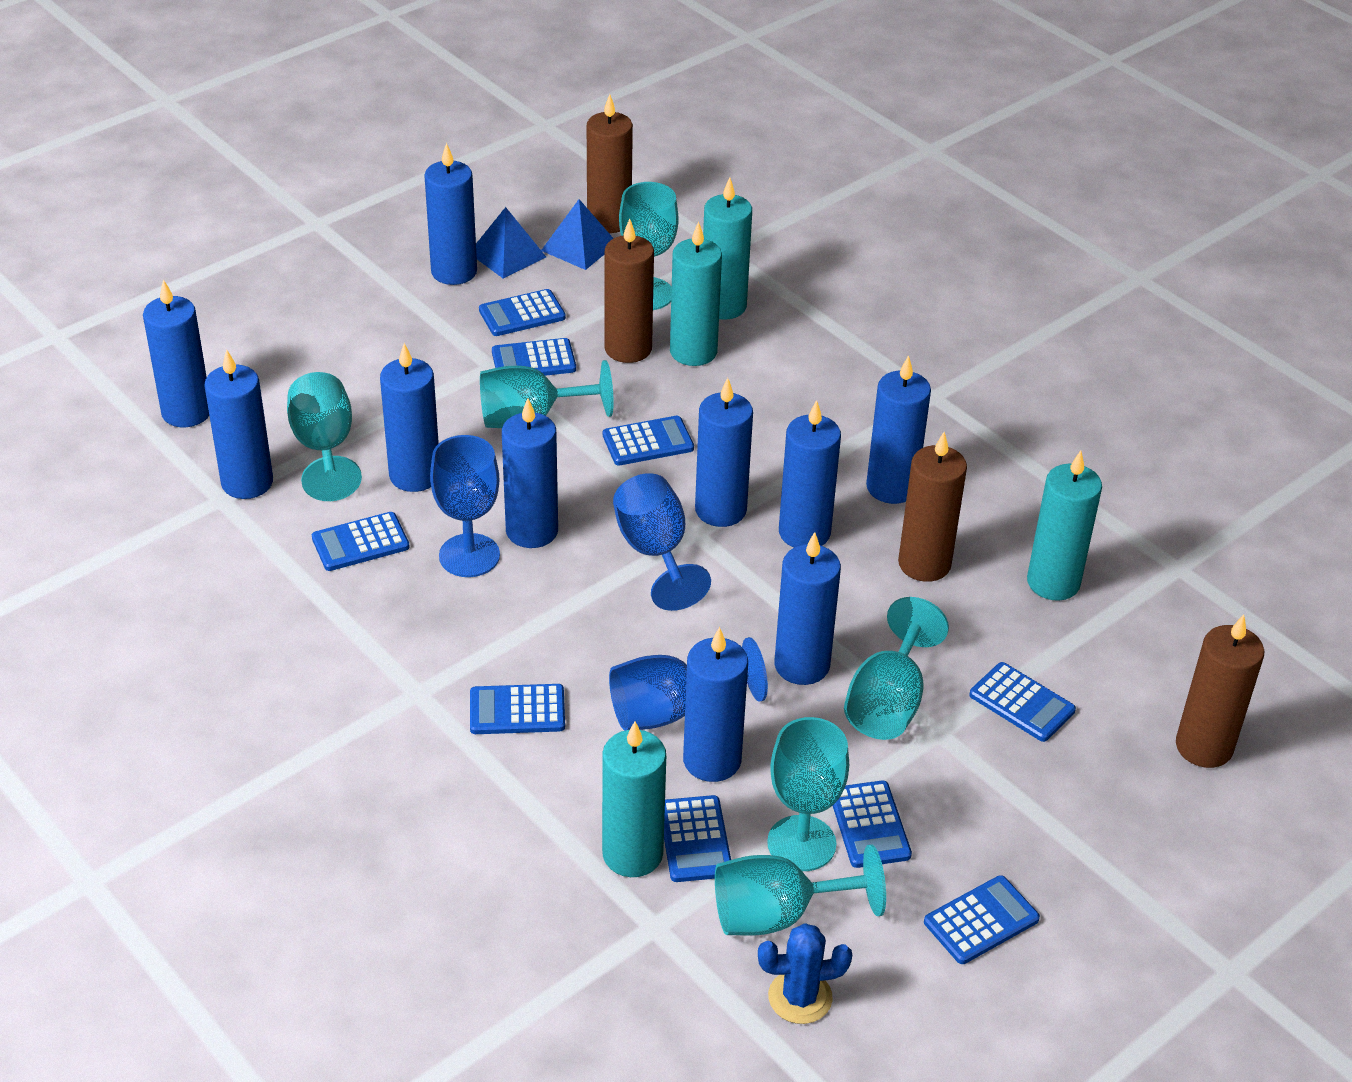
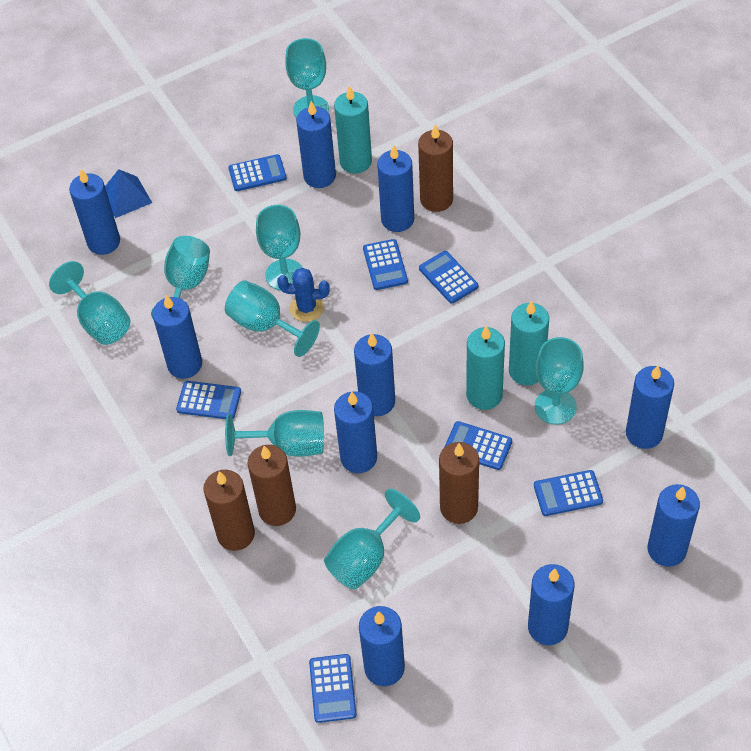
blue calculator: 9 -> 7
blue goblet: 3 -> 0
blue pyramid: 2 -> 1
turquoise candle: 4 -> 3
turquoise goblet: 6 -> 8

